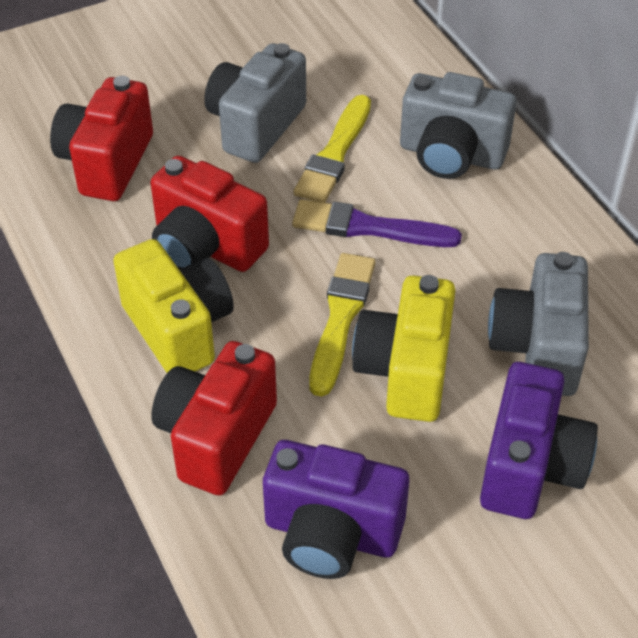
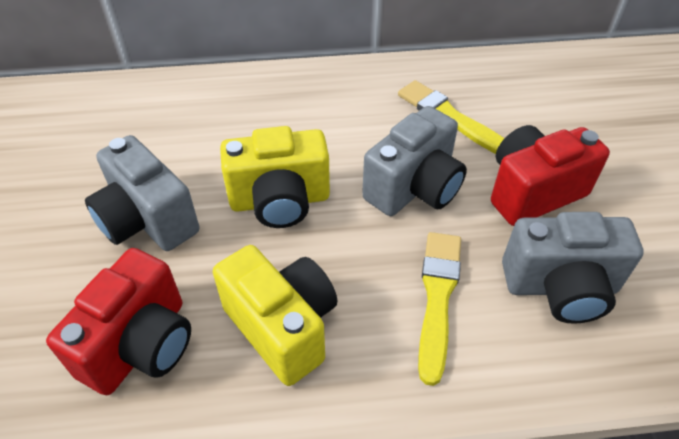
purple brush: 1 -> 0
purple camera: 2 -> 0
red camera: 3 -> 2

